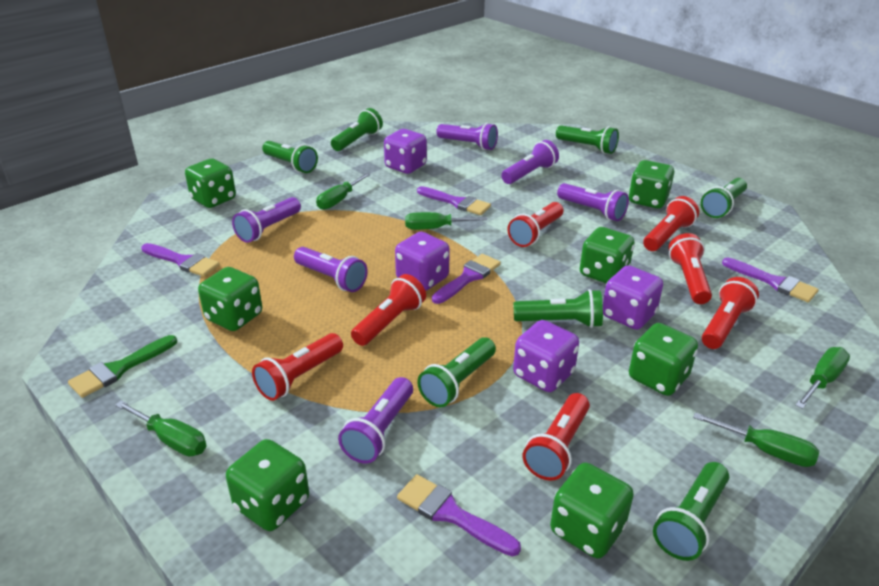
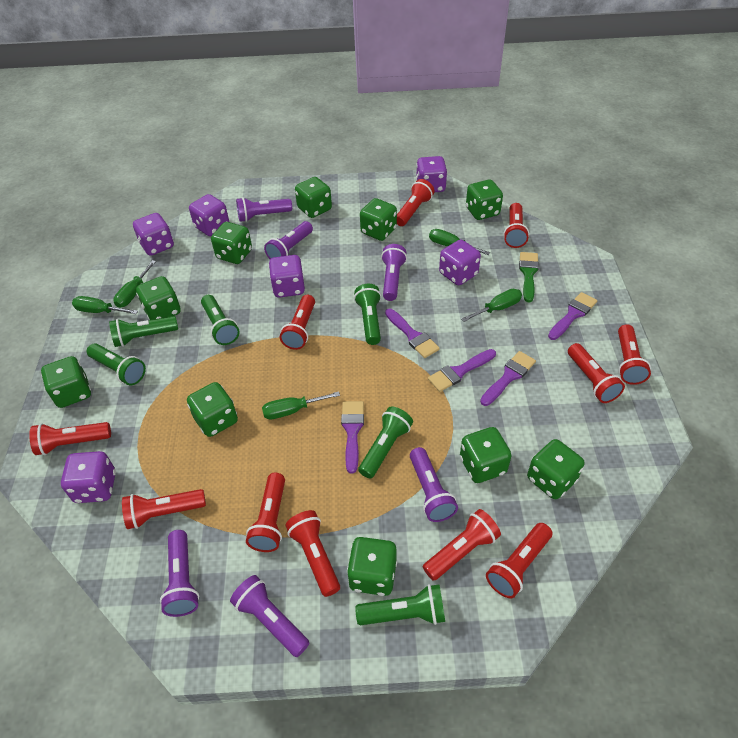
green dice: 7 -> 10
green flashlight: 7 -> 6
purple dice: 4 -> 6
red flashlight: 7 -> 11

